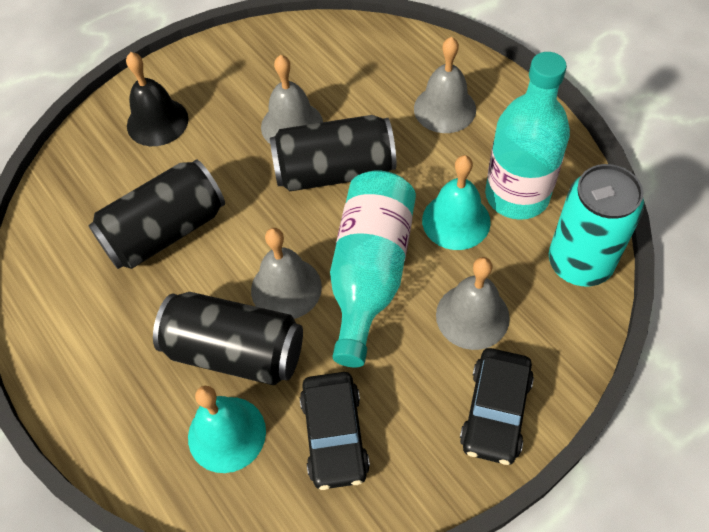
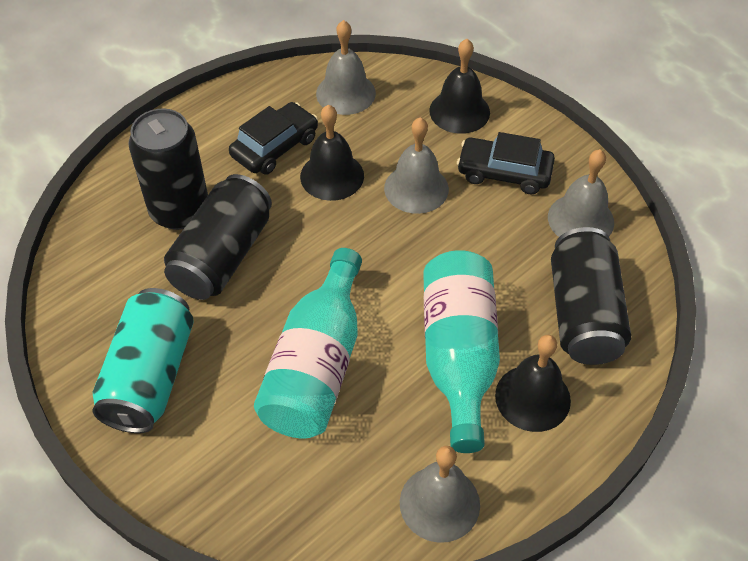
black bell: 1 -> 3
turquoise bell: 2 -> 0

